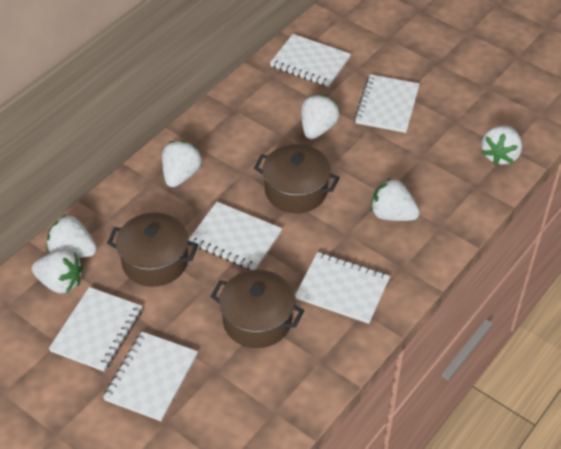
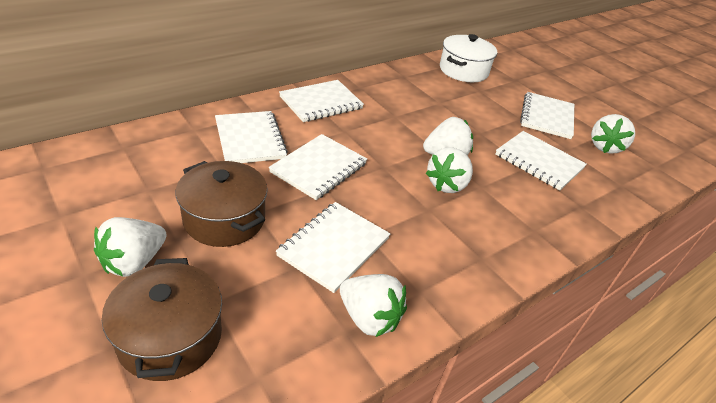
brown pot: 3 -> 2
white pot: 0 -> 1
white strawberry: 6 -> 5

